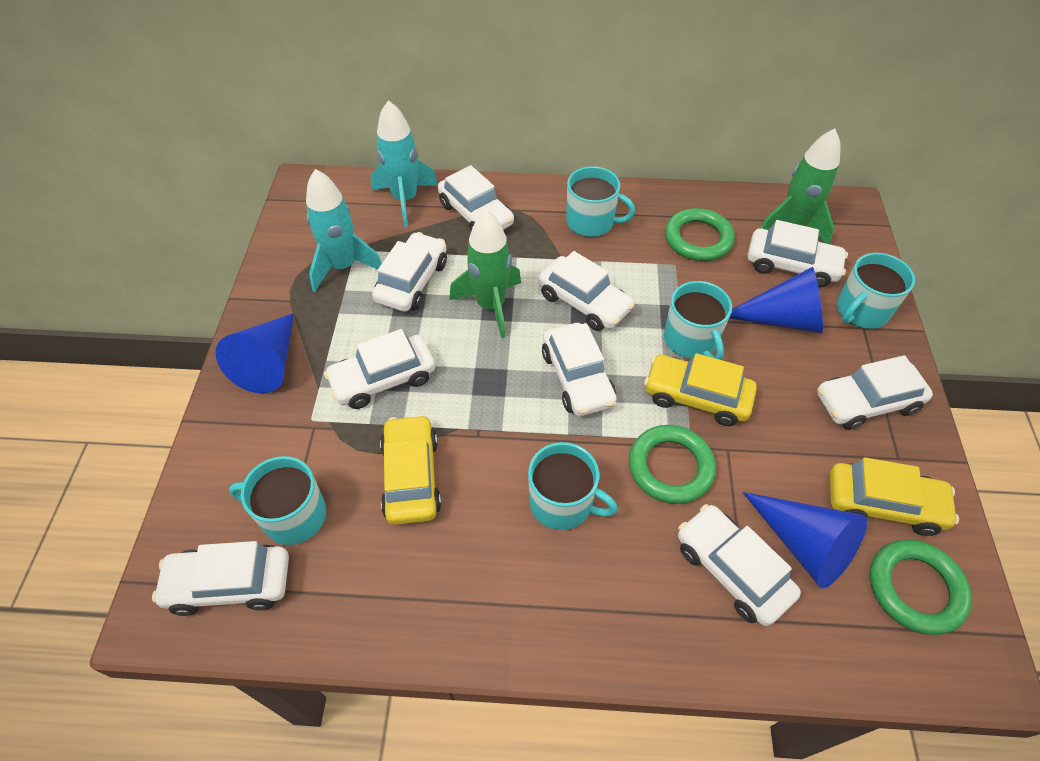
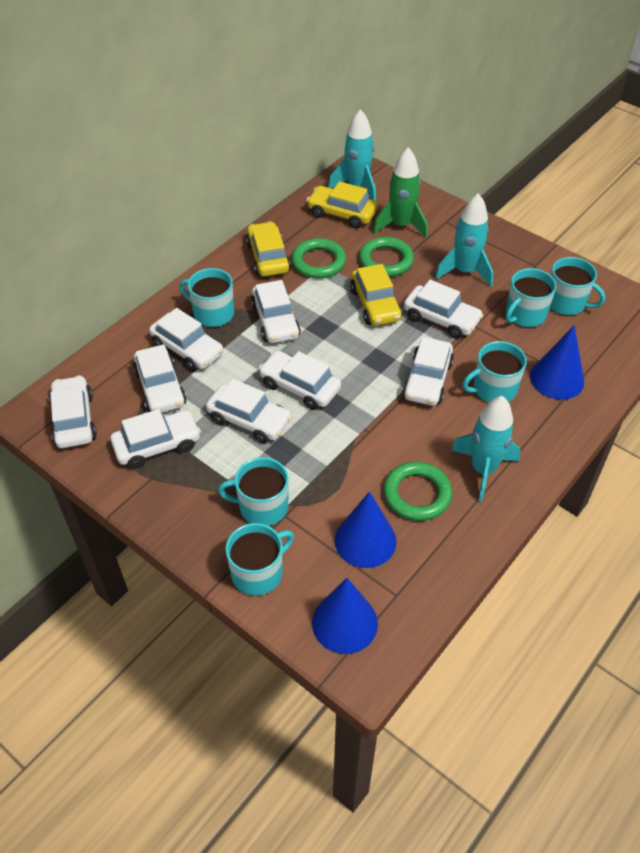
green rocket: 2 -> 1
turquoise mug: 5 -> 6
turquoise rocket: 2 -> 3

